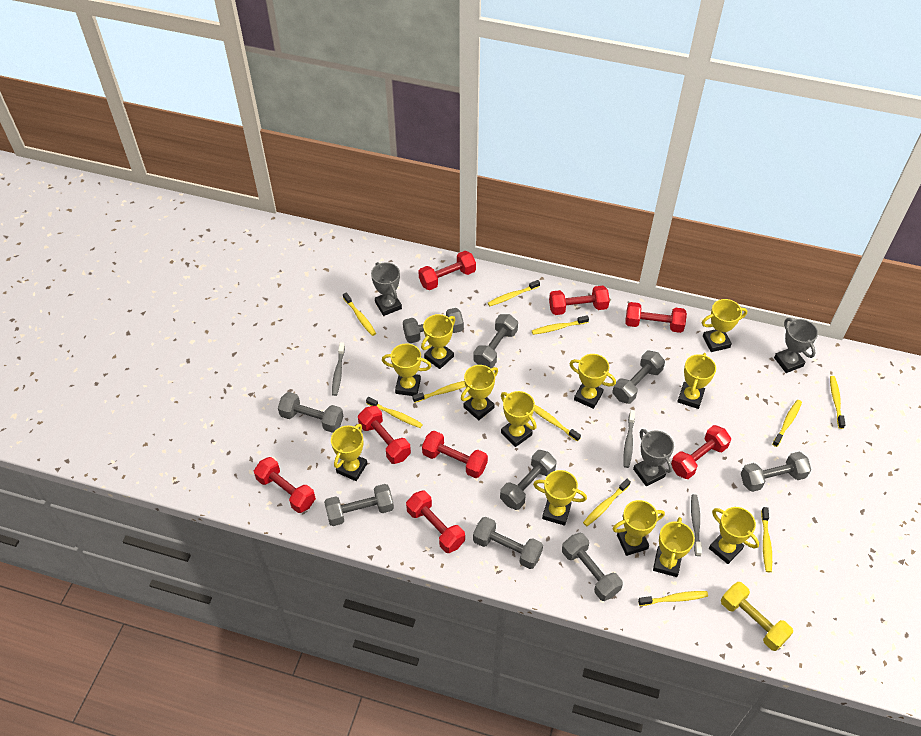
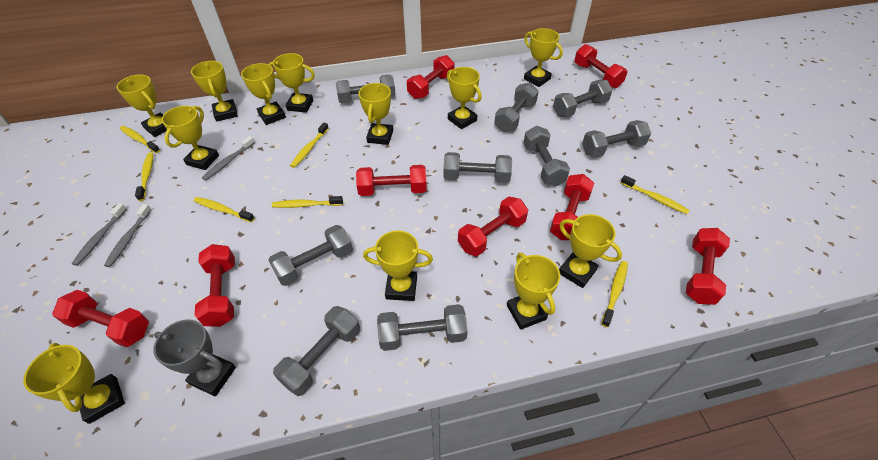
grey trophy: 3 -> 1
yellow dumbbell: 1 -> 0
yellow toothbrush: 11 -> 7

